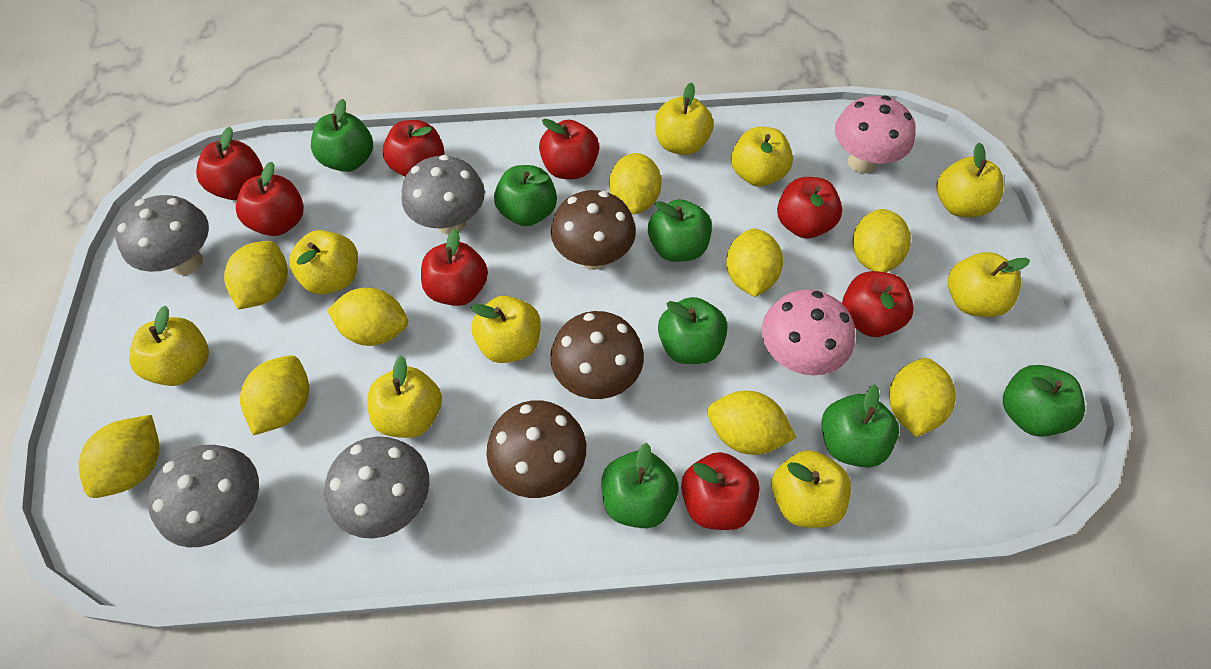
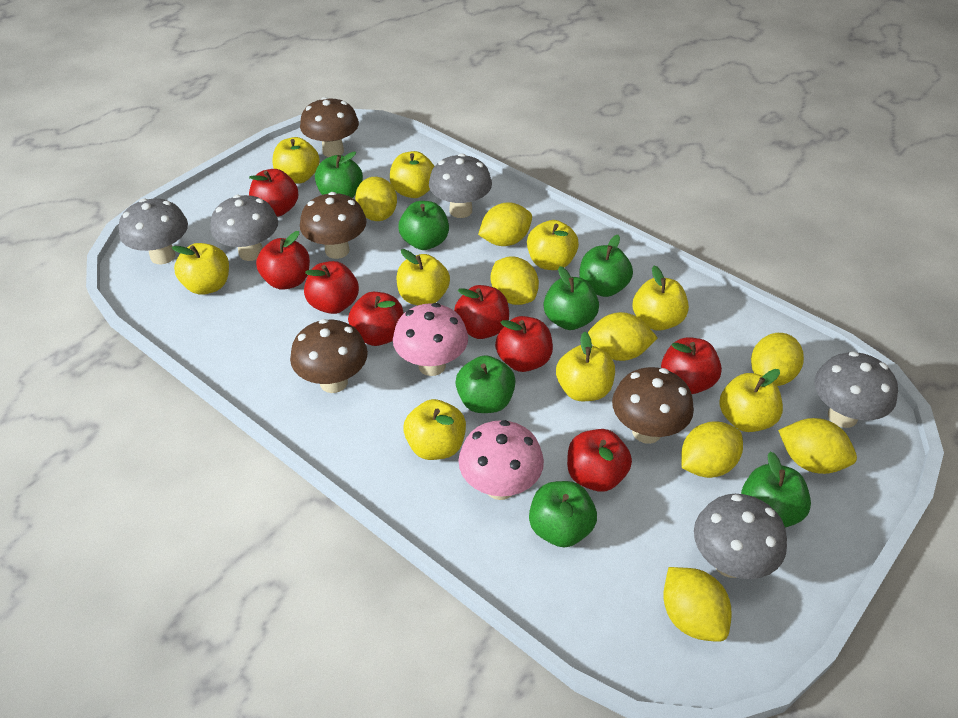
brown mushroom: 3 -> 4
grey mushroom: 4 -> 5
yellow lemon: 9 -> 8

